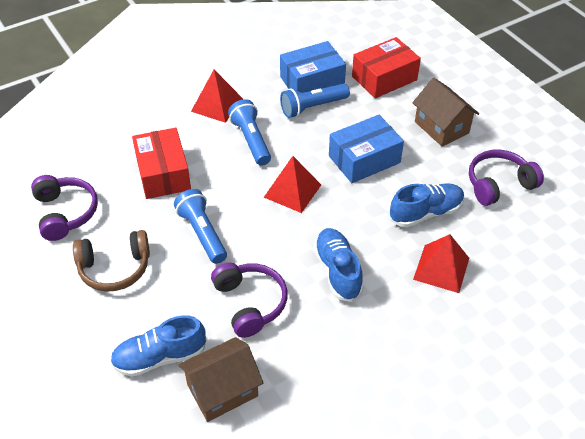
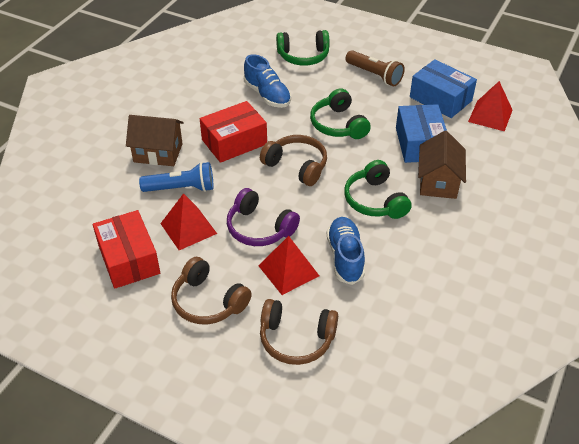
blue flashlight: 3 -> 1
blue shoe: 3 -> 2
brown flashlight: 0 -> 1
brown headphones: 1 -> 3
green headphones: 0 -> 3
purple headphones: 3 -> 1

